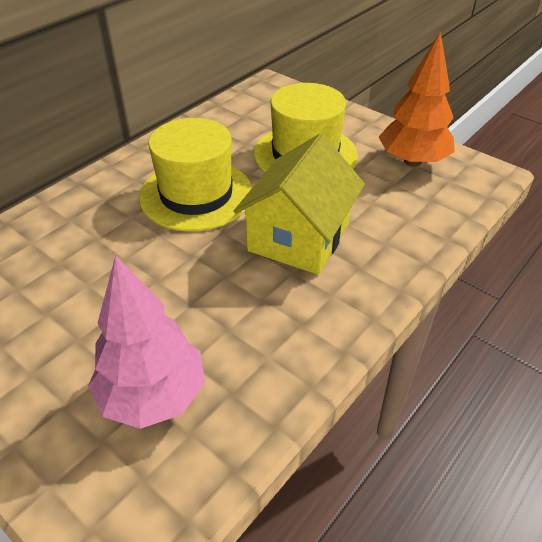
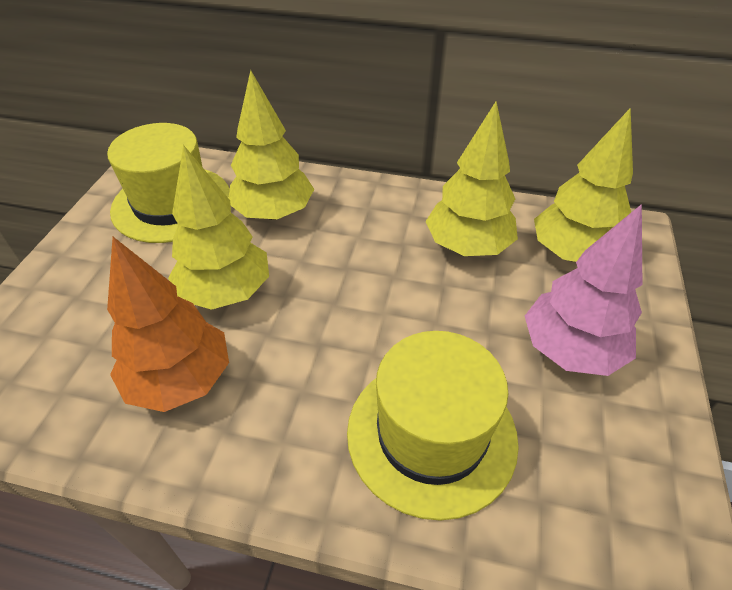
yellow house: 1 -> 0
yellow tree: 0 -> 4

